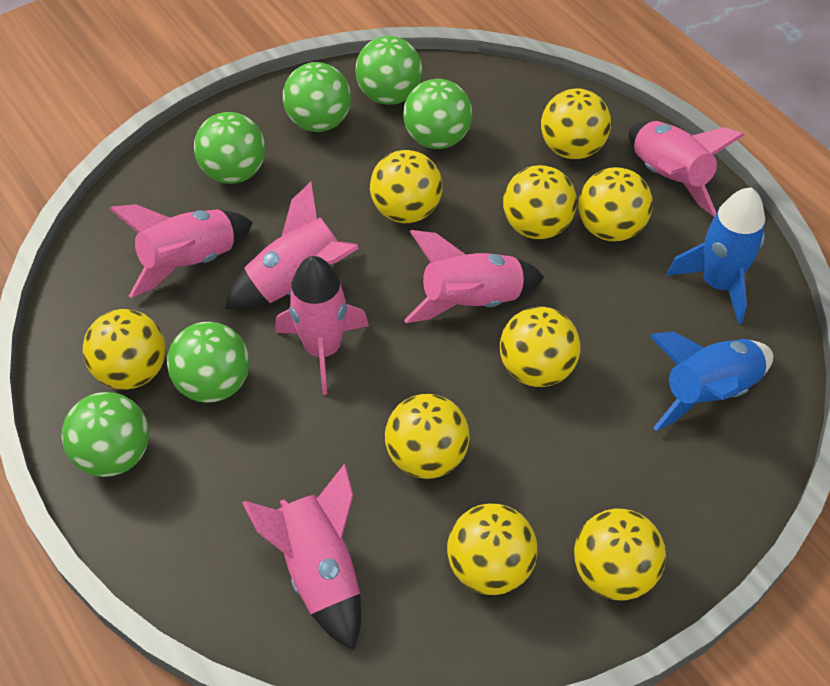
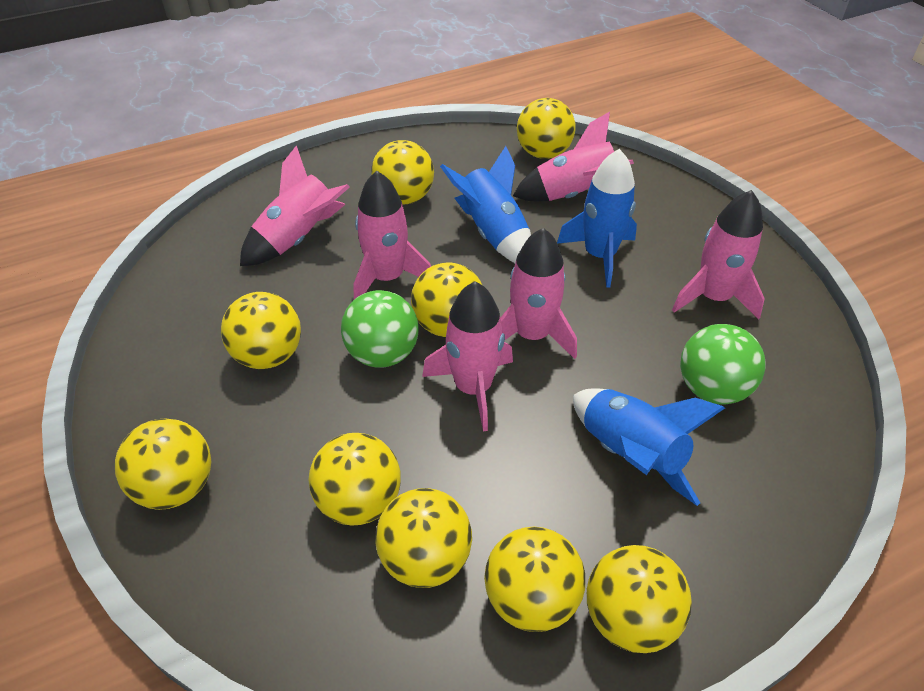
blue rocket: 2 -> 3
green ball: 6 -> 2

